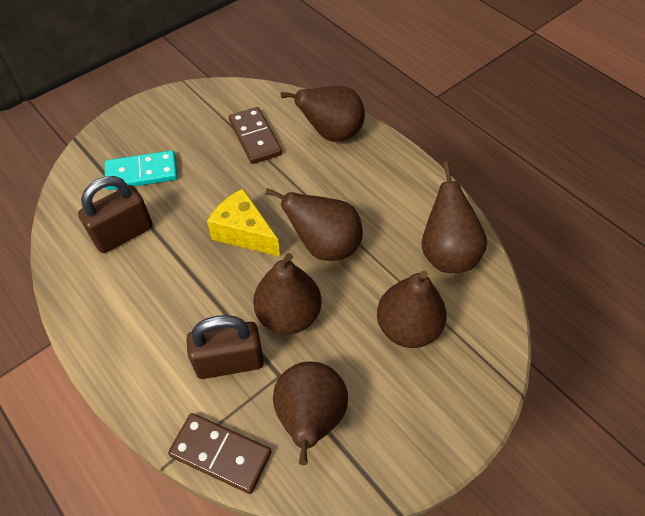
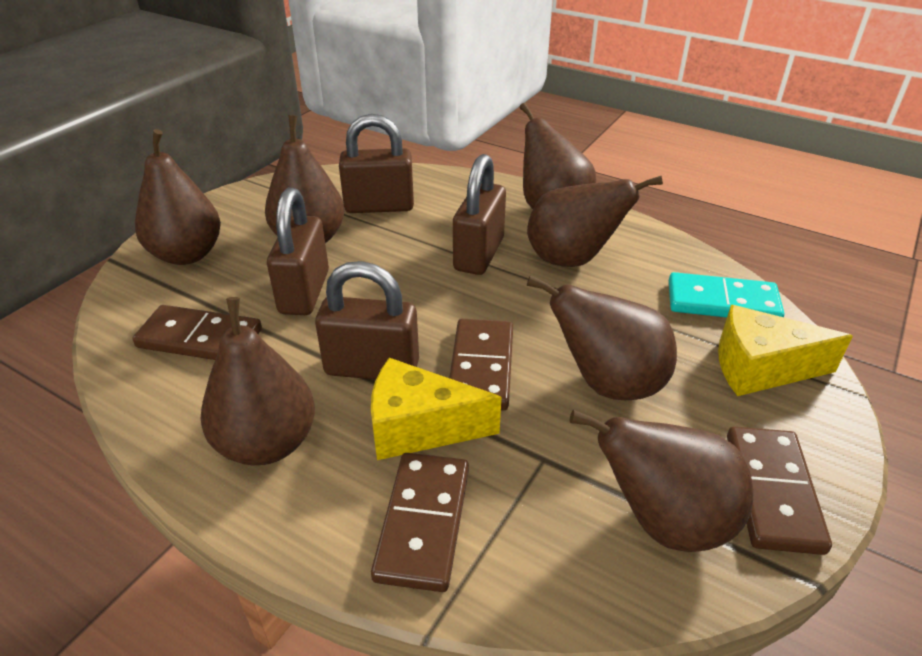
brown domino: 2 -> 4
brown padlock: 2 -> 4
brown pear: 6 -> 7
yellow cheese: 1 -> 2

